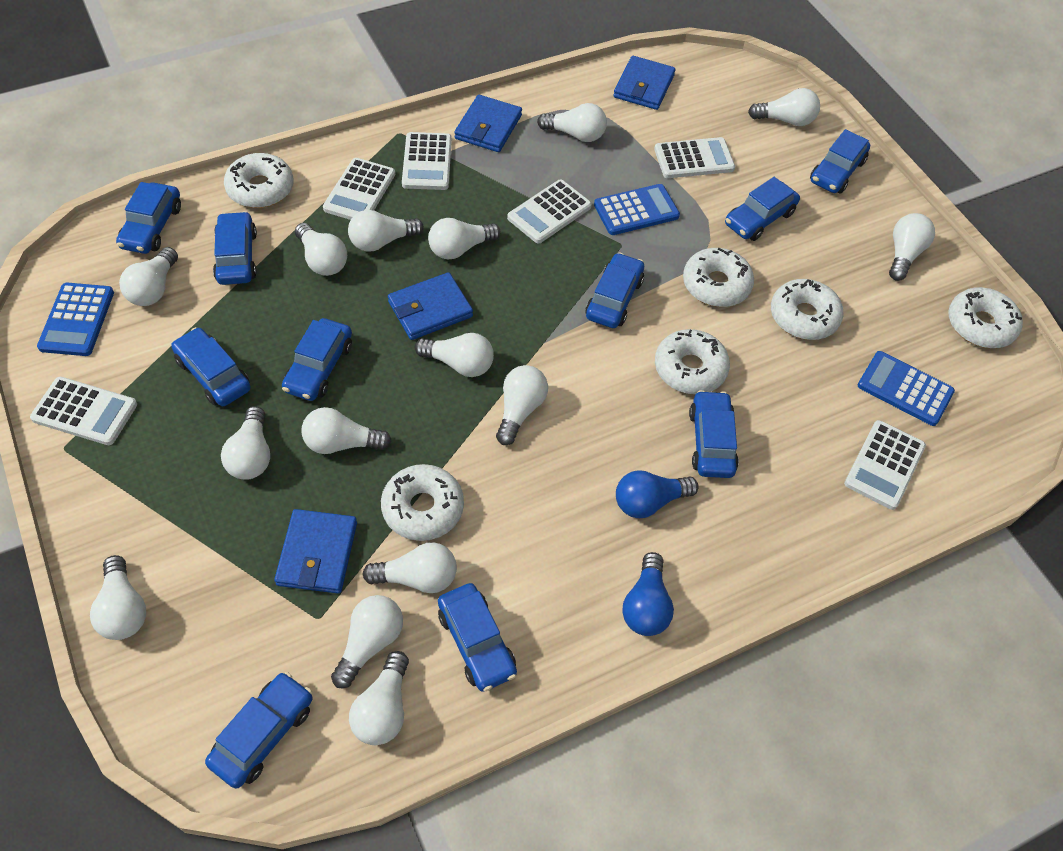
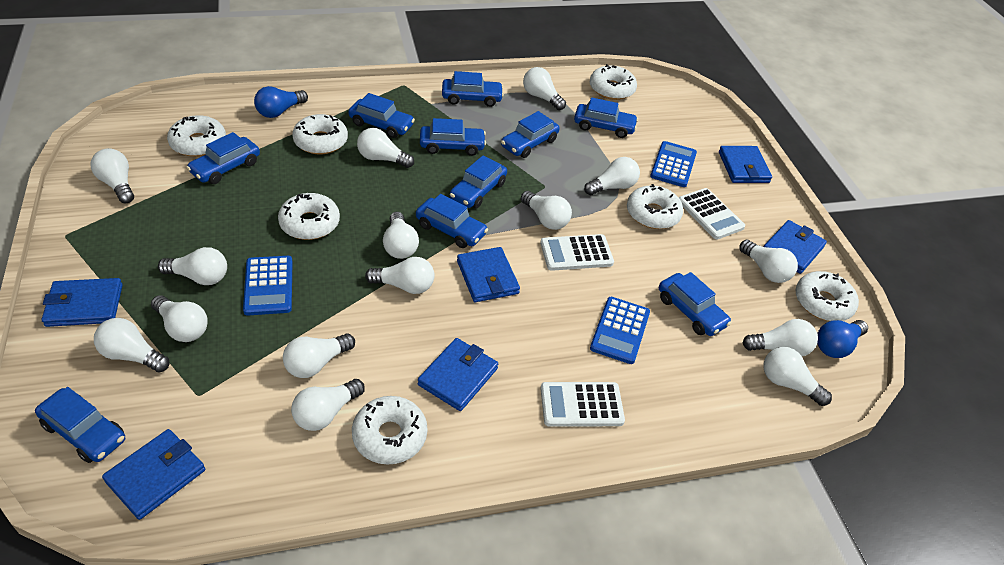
blue wallet: 4 -> 6
white calculator: 6 -> 3
white donut: 6 -> 7

